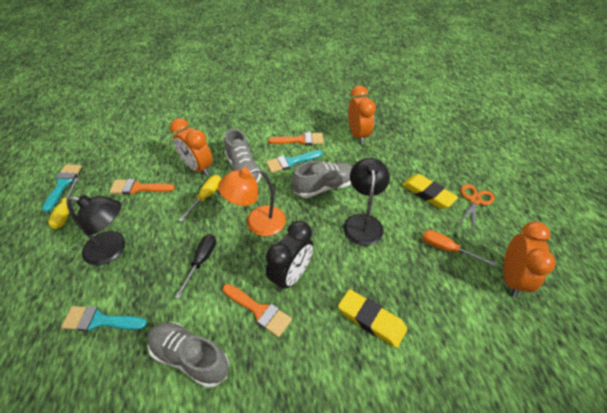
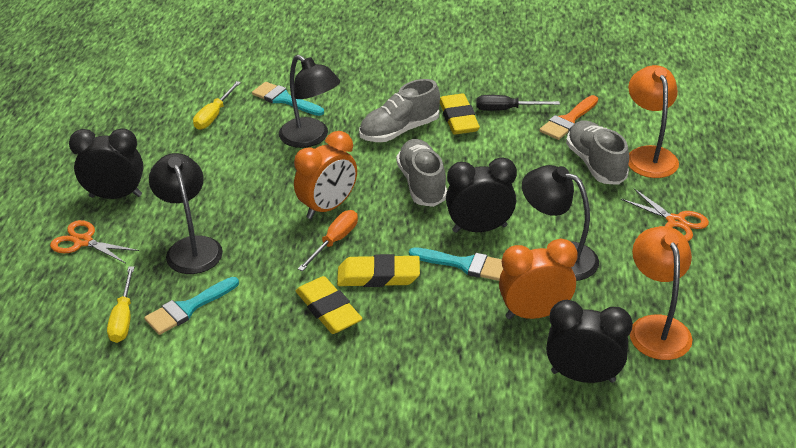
black clock: 1 -> 3
black lamp: 2 -> 3
orange brush: 3 -> 1
orange clock: 3 -> 2
orange lamp: 1 -> 2
orange scissors: 1 -> 2
yellow eraser: 2 -> 3

